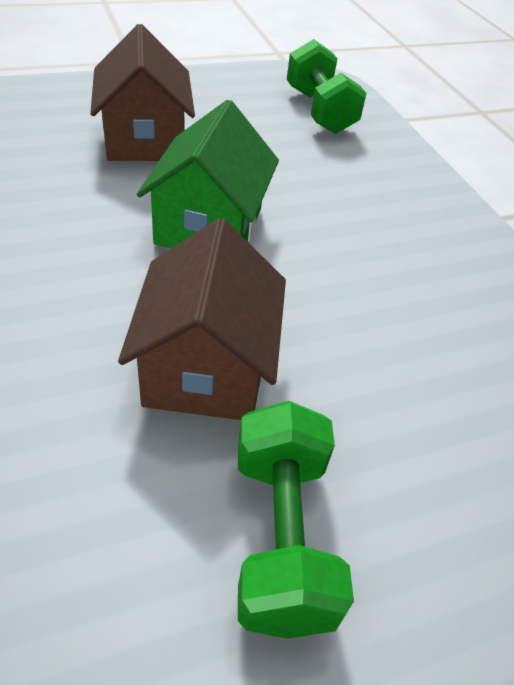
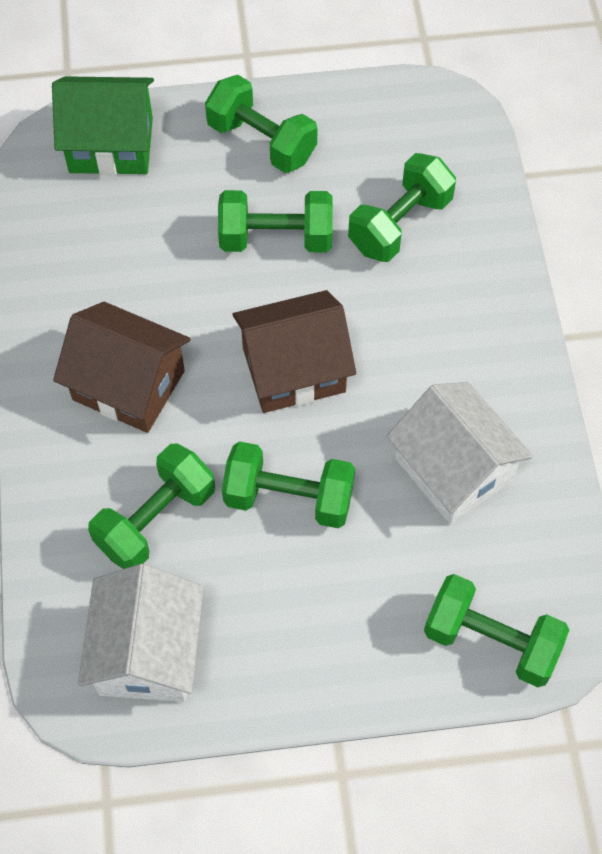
green dumbbell: 2 -> 6
white house: 0 -> 2

